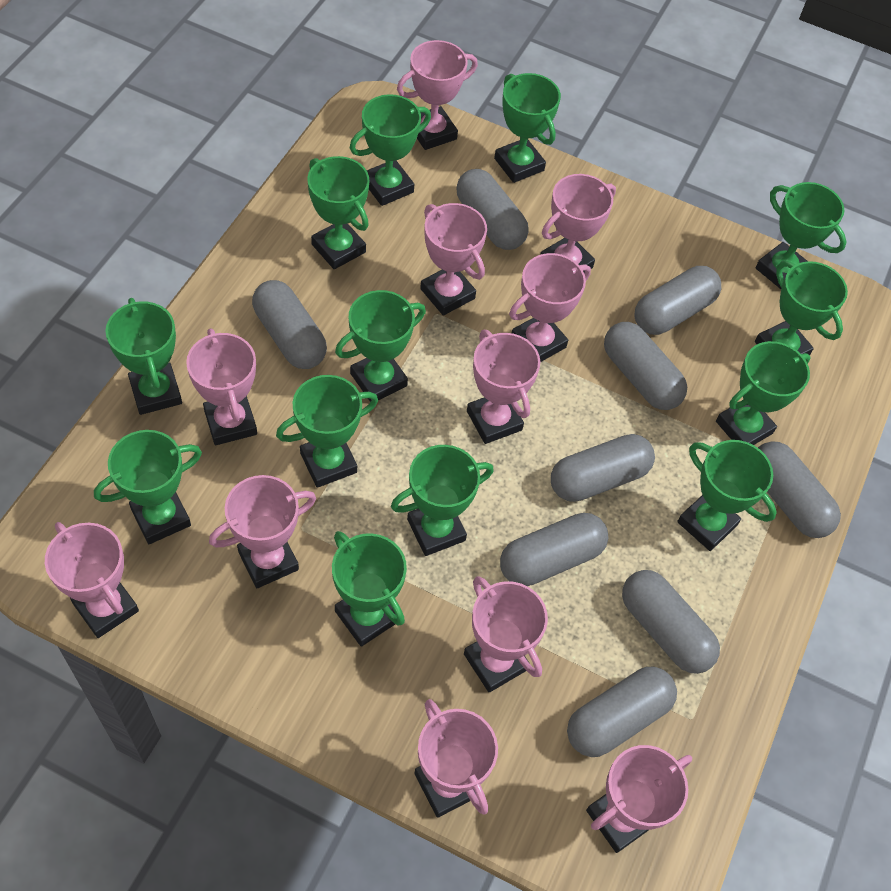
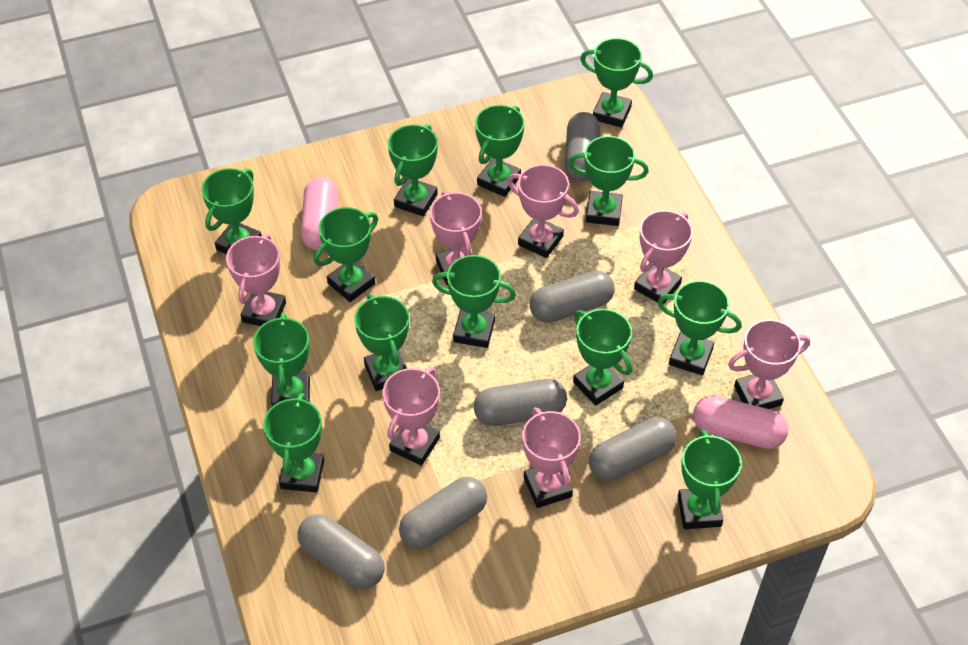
grey capsule: 9 -> 6
pink capsule: 0 -> 2
pink trophy: 11 -> 7

